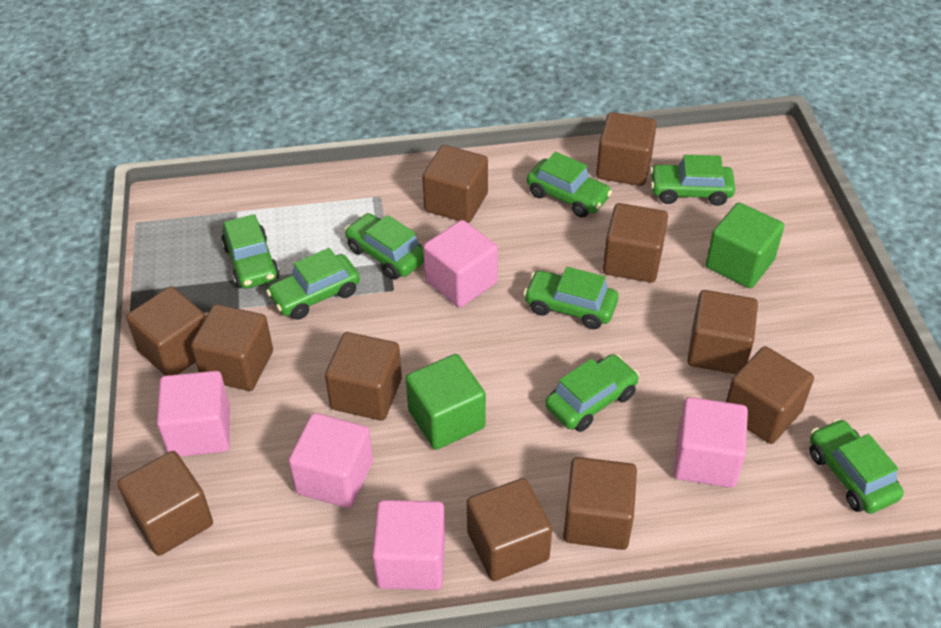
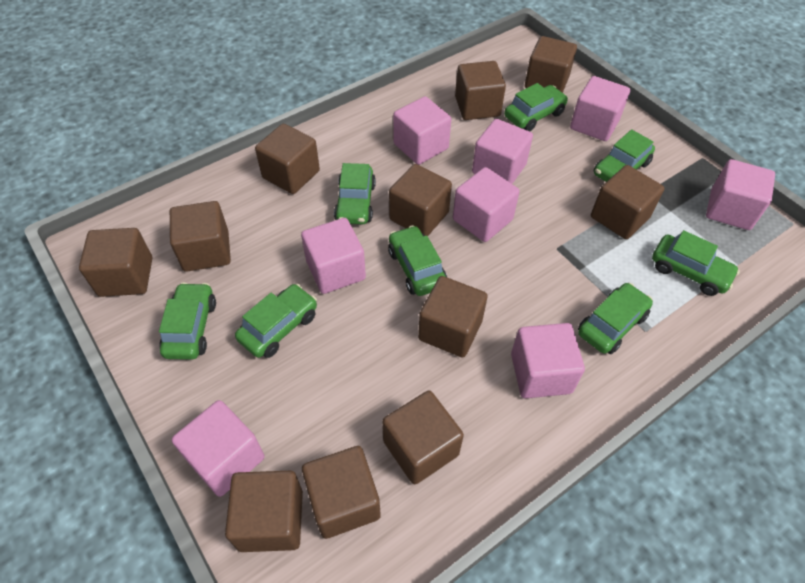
green cube: 2 -> 0
pink cube: 5 -> 8

